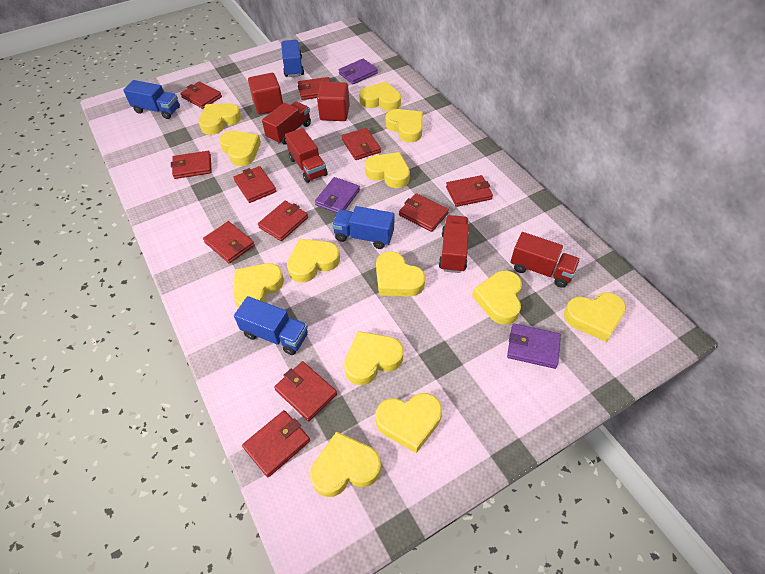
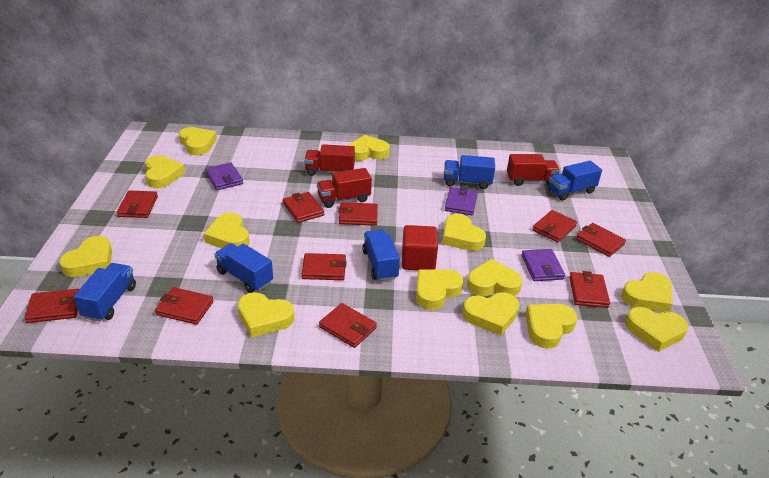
blue truck: 4 -> 5
red cube: 2 -> 1
red truck: 4 -> 3
red wallet: 11 -> 10

